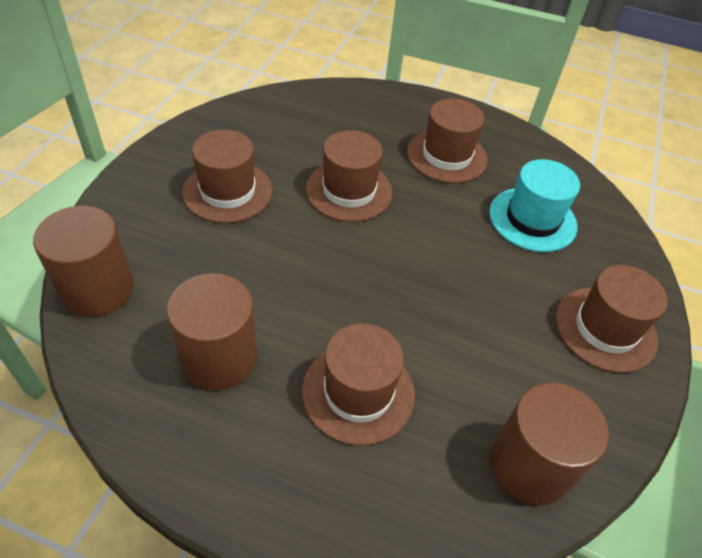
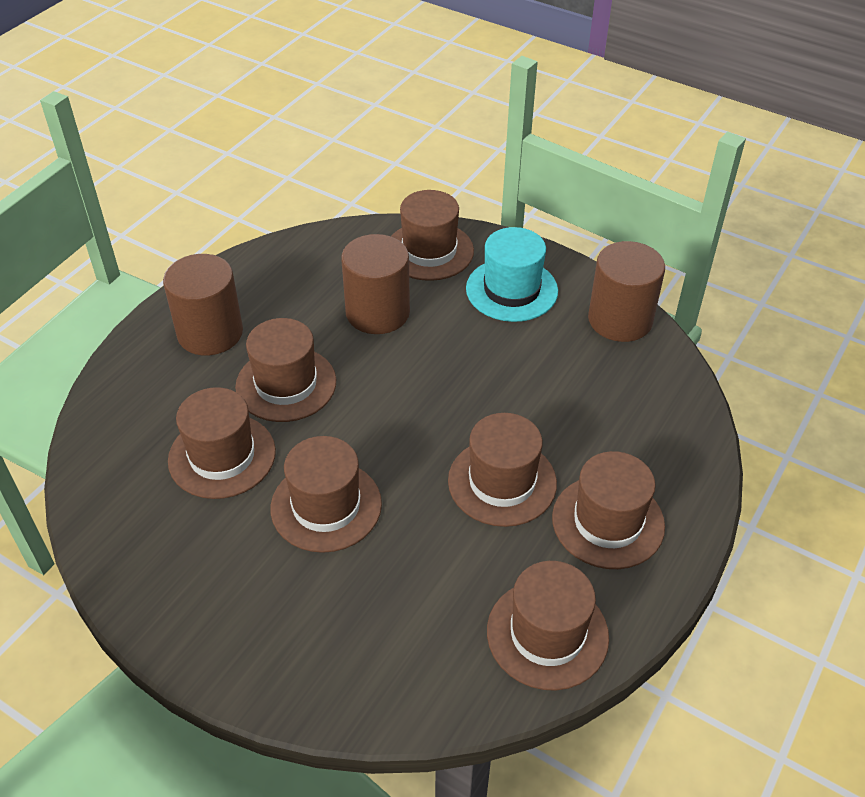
brown hat: 5 -> 7

